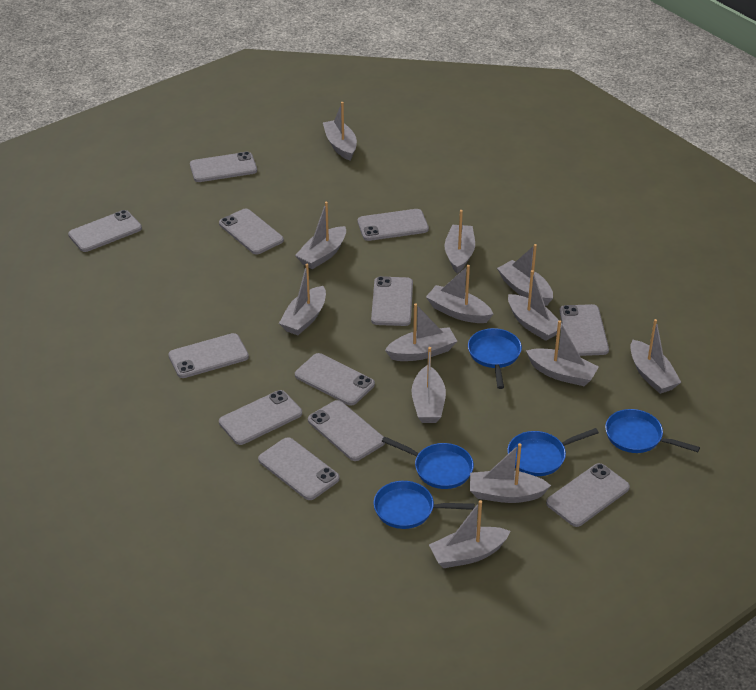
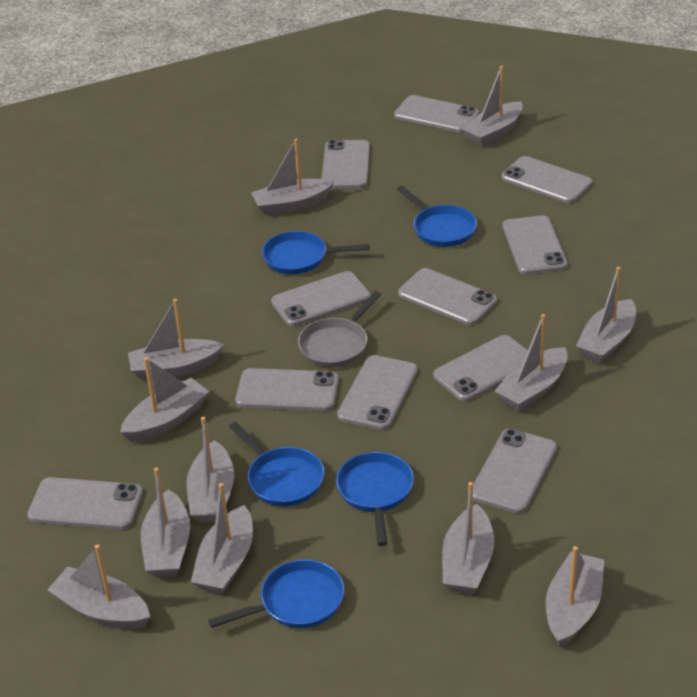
grey boat: 13 -> 12
grey pan: 0 -> 1
grey phone: 12 -> 11

